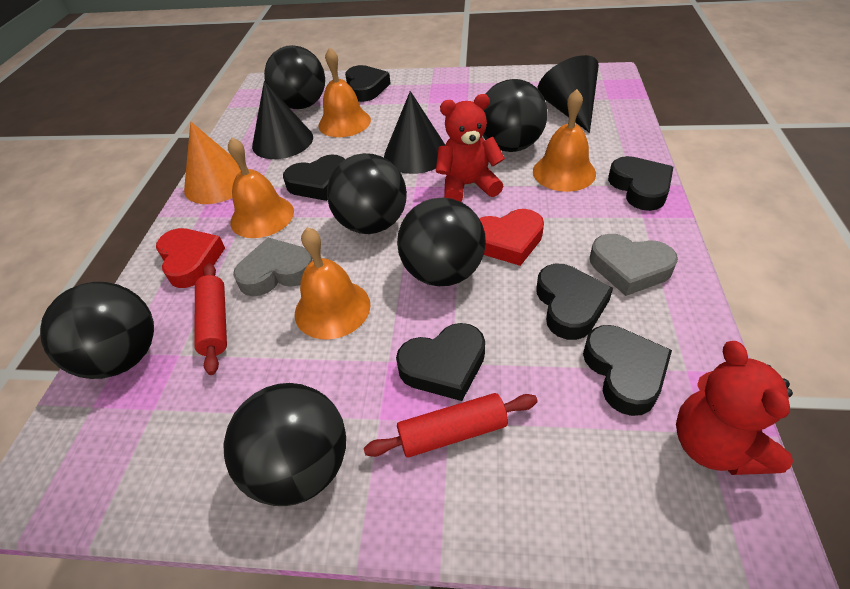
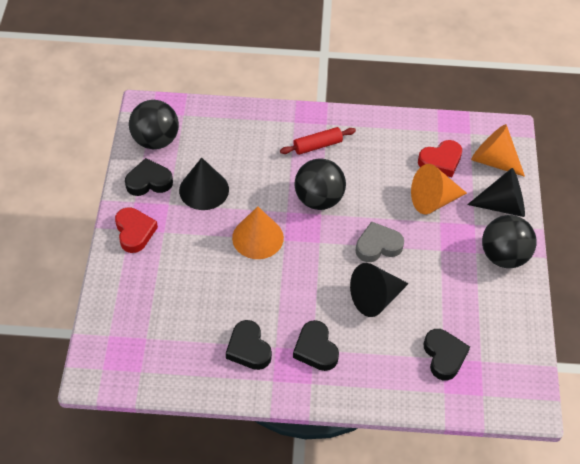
black ball: 6 -> 3
black heart: 6 -> 4
grey heart: 2 -> 1
orange bell: 4 -> 0
orange cone: 1 -> 3
red rolling pin: 2 -> 1
red teddy bear: 2 -> 0

